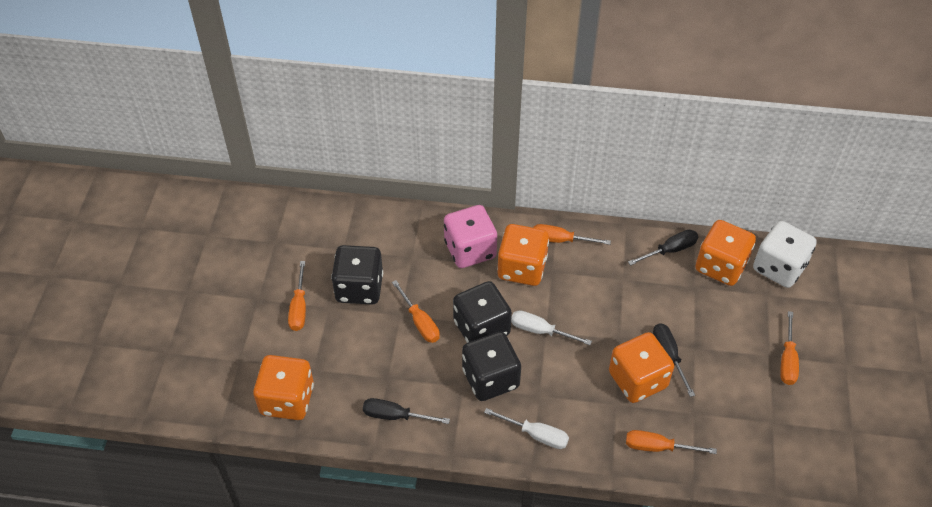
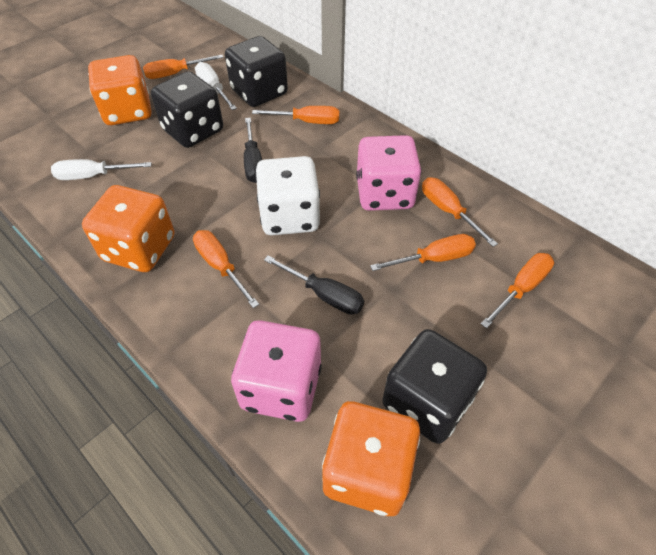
black screwdriver: 3 -> 2
orange dice: 4 -> 3
orange screwdriver: 5 -> 6
pink dice: 1 -> 2

